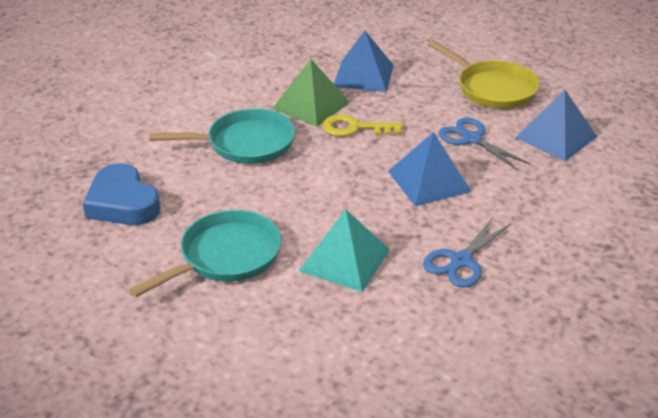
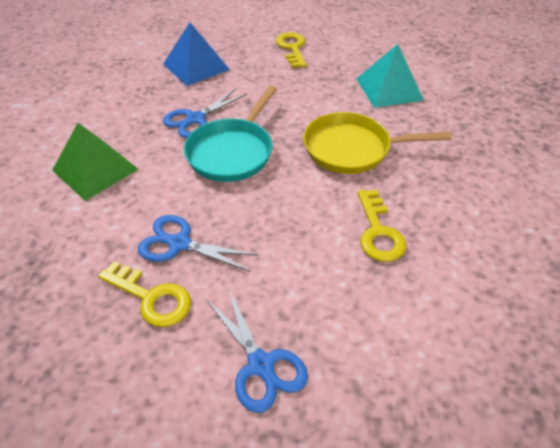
blue heart: 1 -> 0
blue pyramid: 3 -> 1
blue scissors: 2 -> 3
turquoise pan: 2 -> 1
yellow key: 1 -> 3

